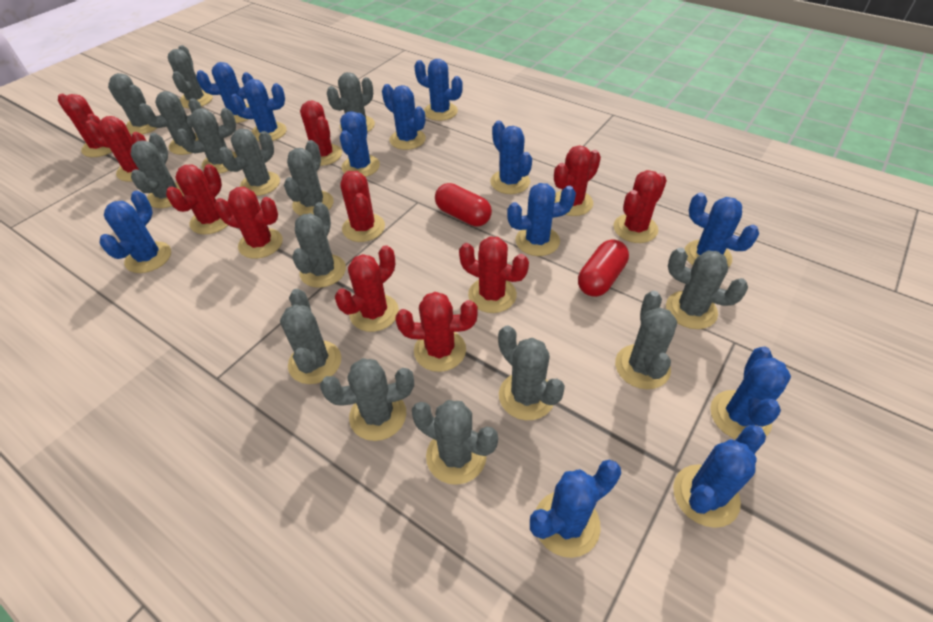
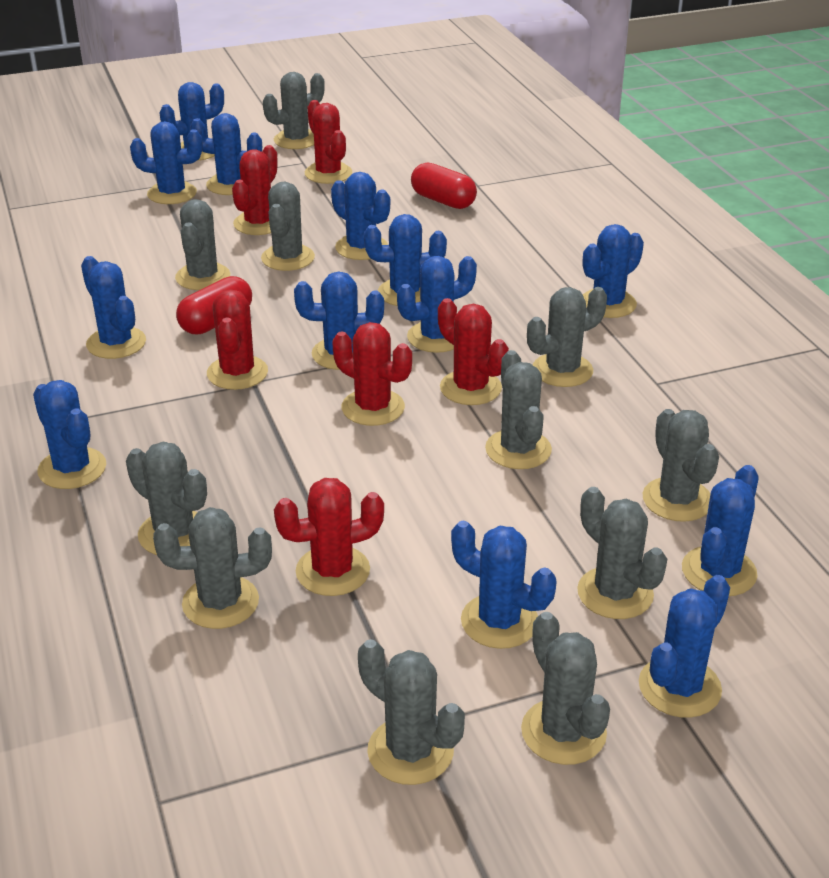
blue cactus: 12 -> 13
grey cactus: 15 -> 11
red cactus: 11 -> 6

